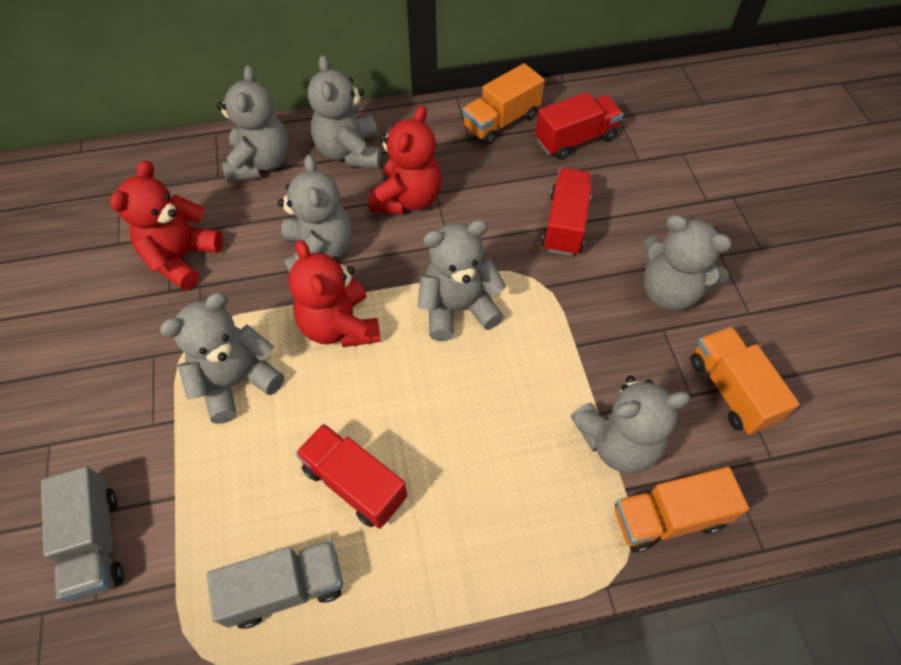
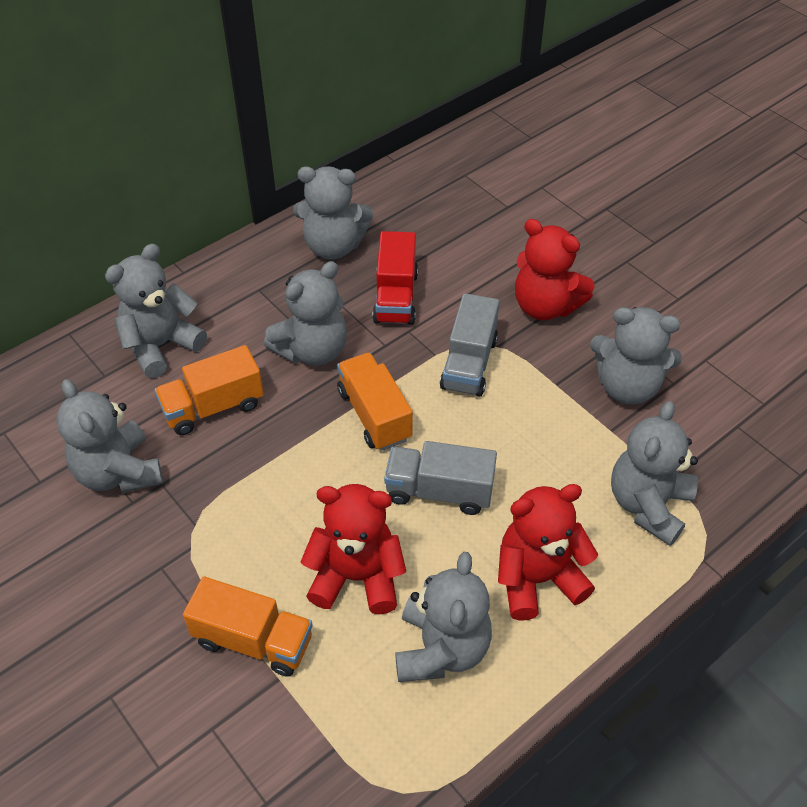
red truck: 3 -> 1

